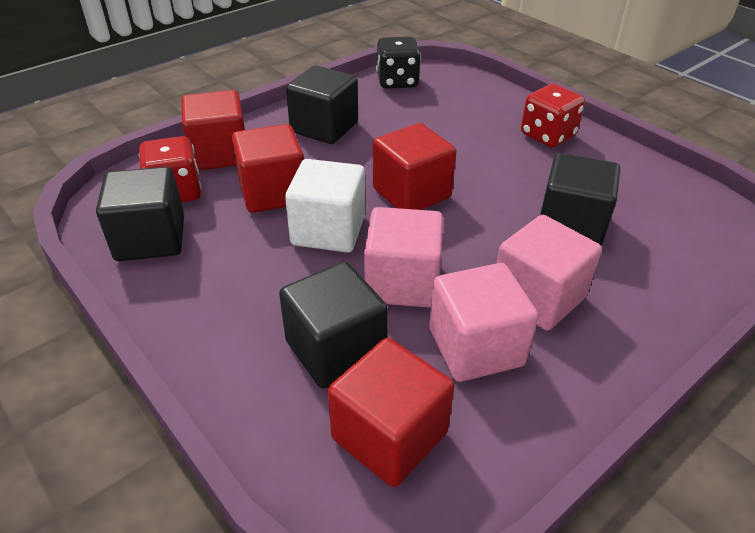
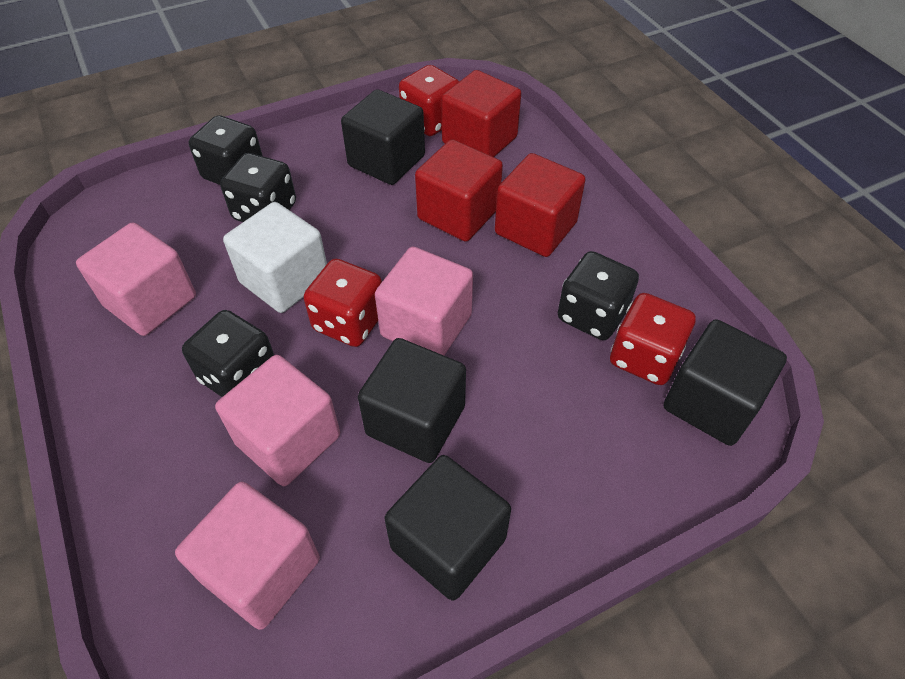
black dice: 1 -> 4
pink cube: 3 -> 4
red cube: 4 -> 3
red dice: 2 -> 3

